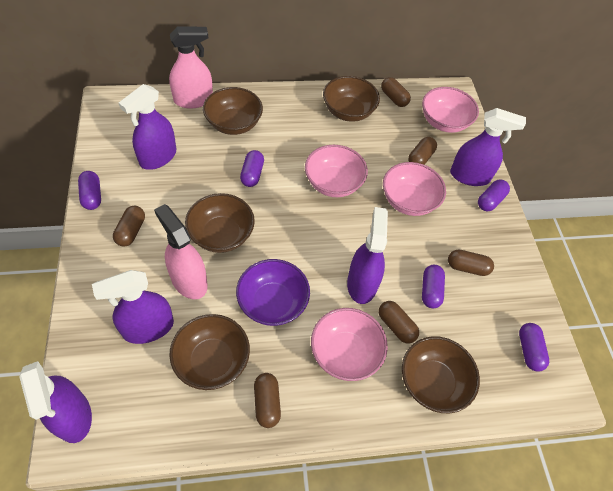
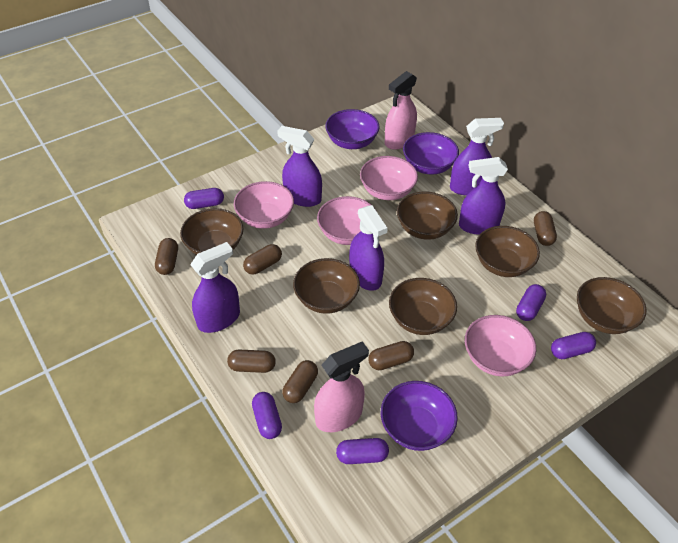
brown bowl: 5 -> 6
purple bowl: 1 -> 3

